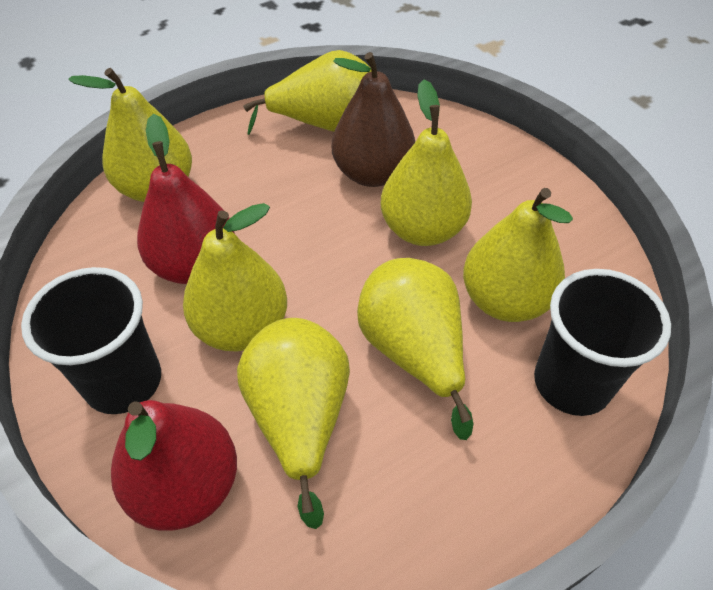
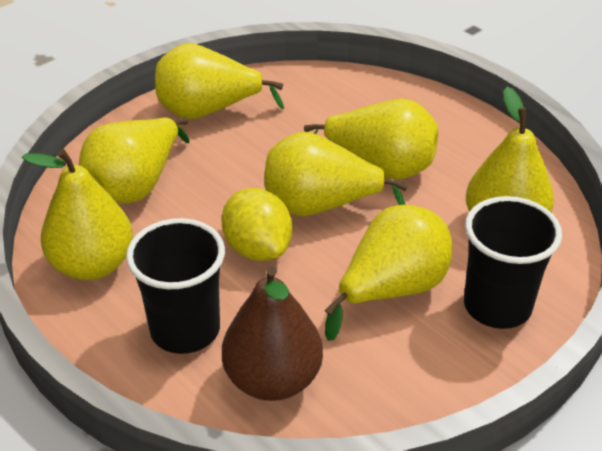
red pear: 2 -> 0
yellow lemon: 0 -> 1

